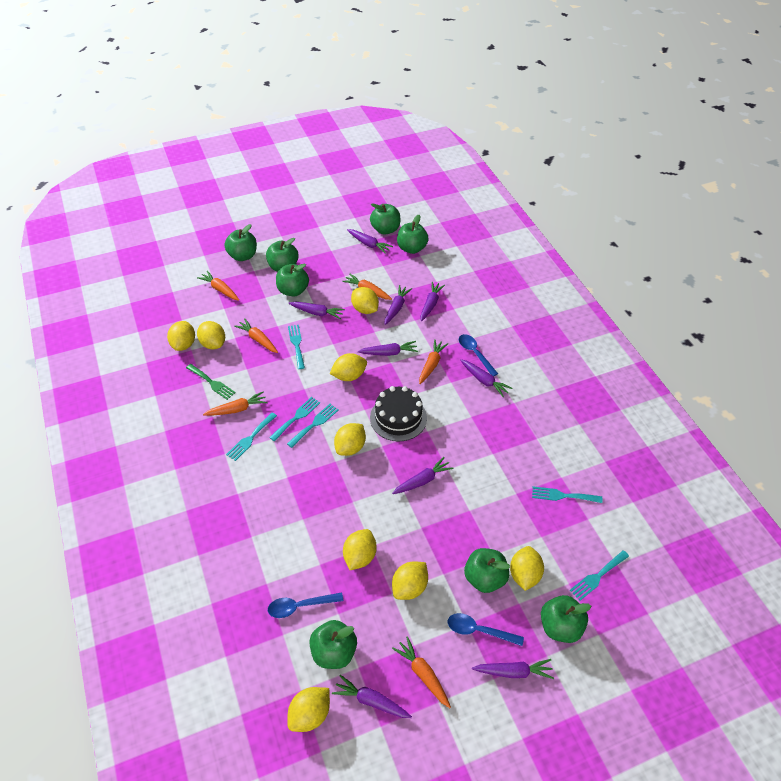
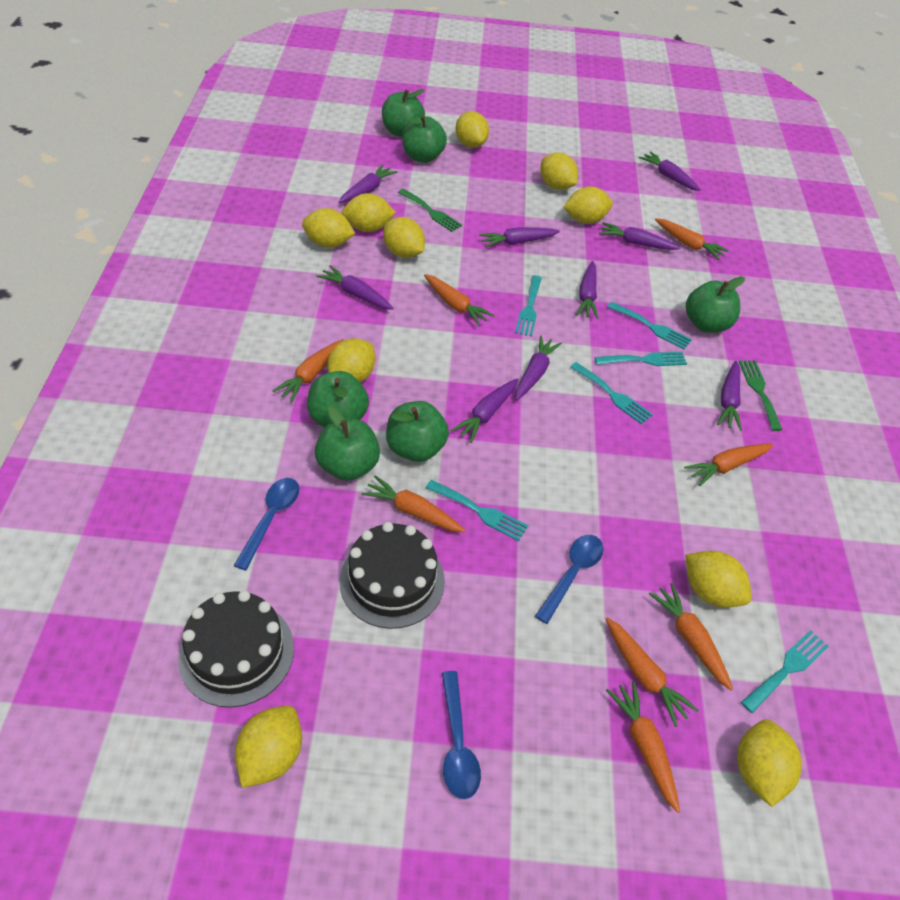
black cake: 1 -> 2
green apple: 8 -> 6
green fork: 1 -> 2
orange carrot: 6 -> 8
yellow lemon: 9 -> 10

